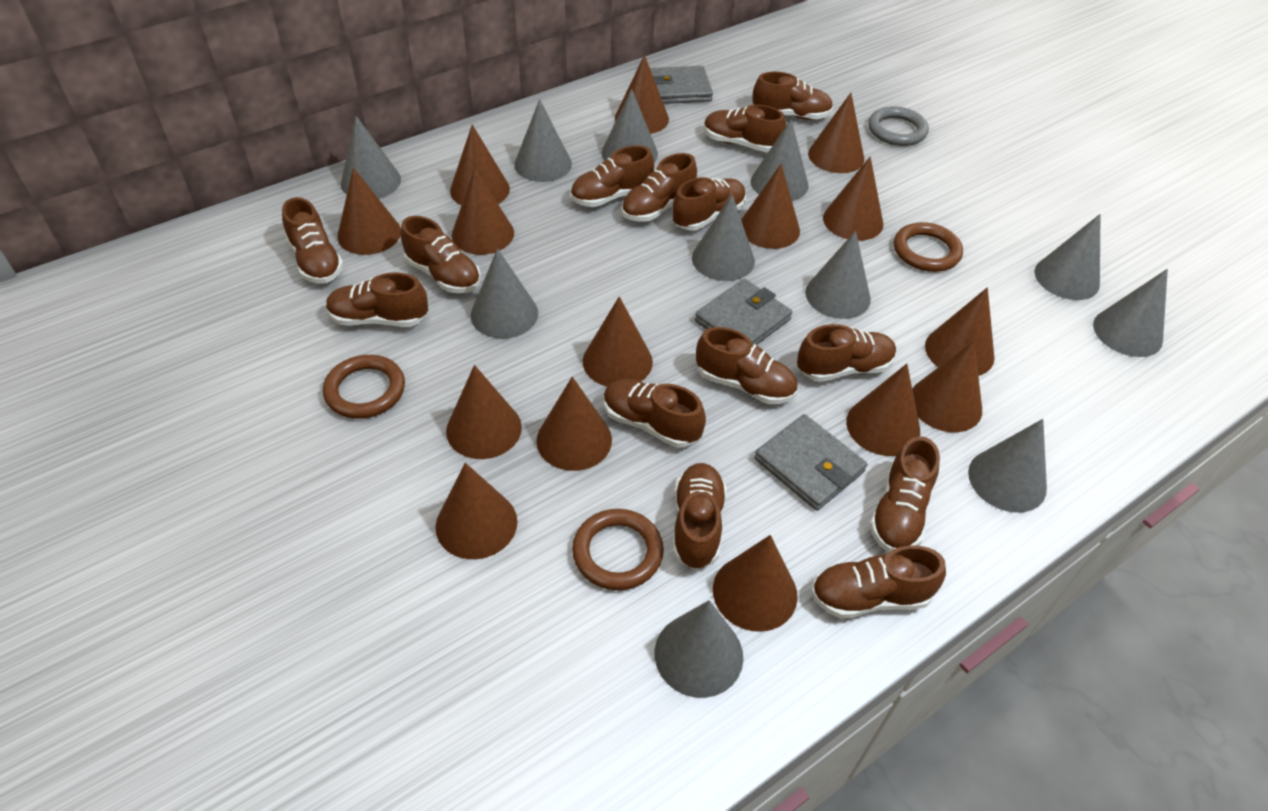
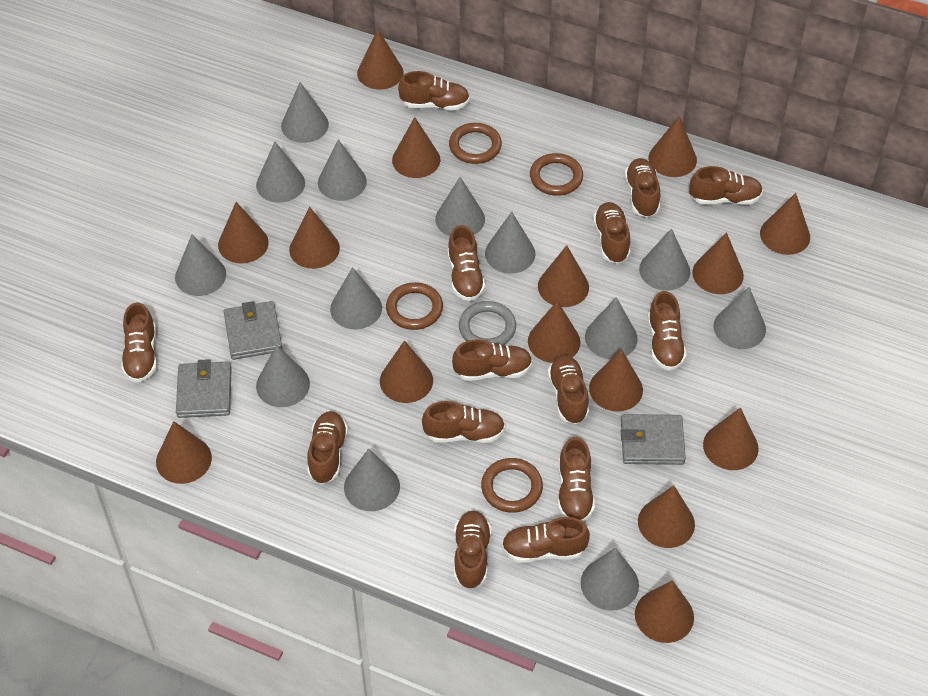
brown ring: 3 -> 4
grey cone: 11 -> 13

